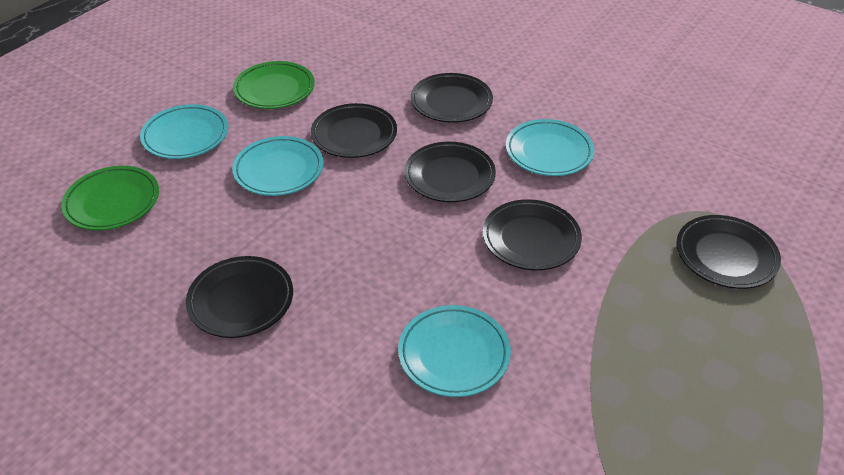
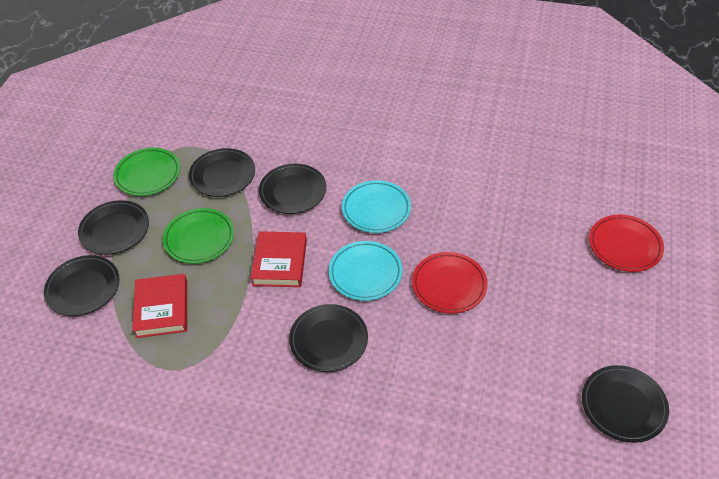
red book: 0 -> 2
red plate: 0 -> 2
turquoise plate: 4 -> 2

